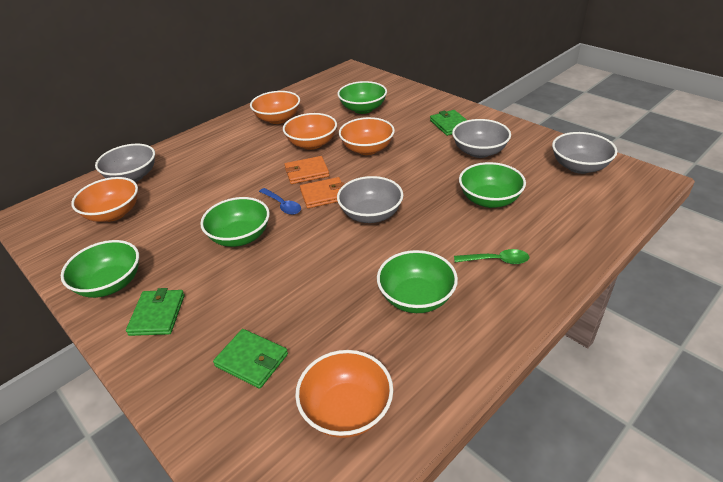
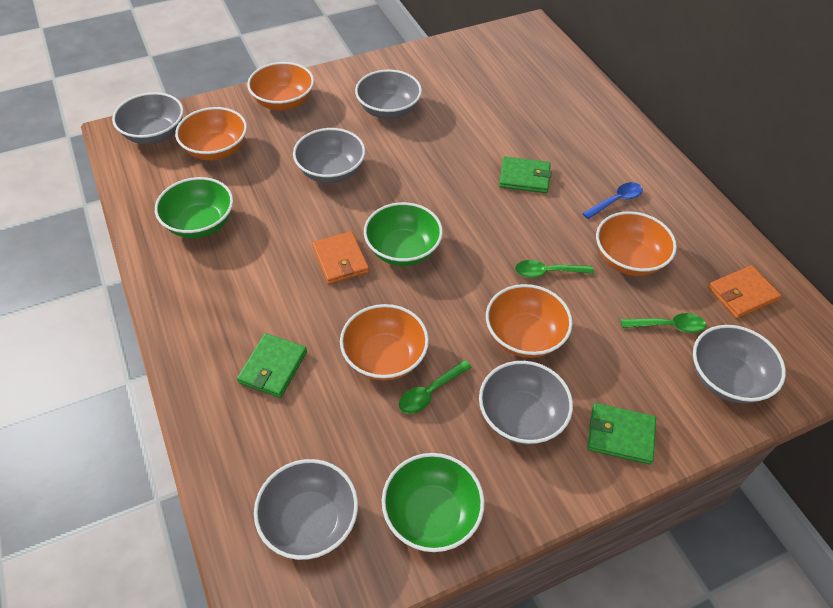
green bowl: 5 -> 3
green spoon: 1 -> 3
grey bowl: 4 -> 6

